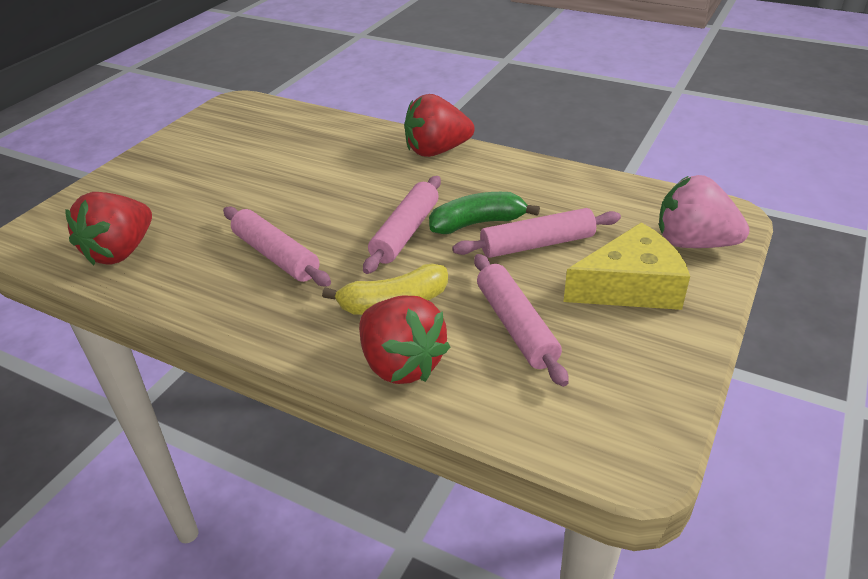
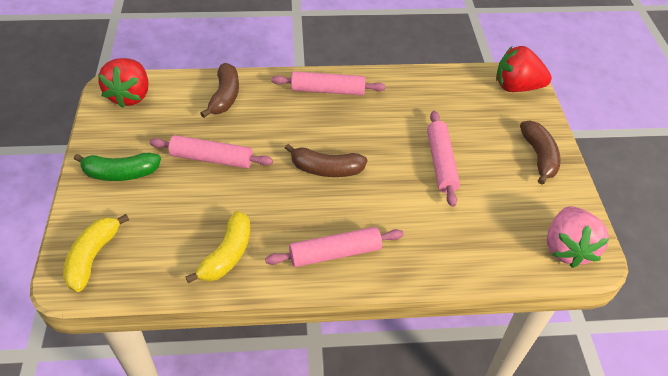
brown banana: 0 -> 3
red strawberry: 3 -> 2
yellow banana: 1 -> 2
yellow cheese: 1 -> 0

